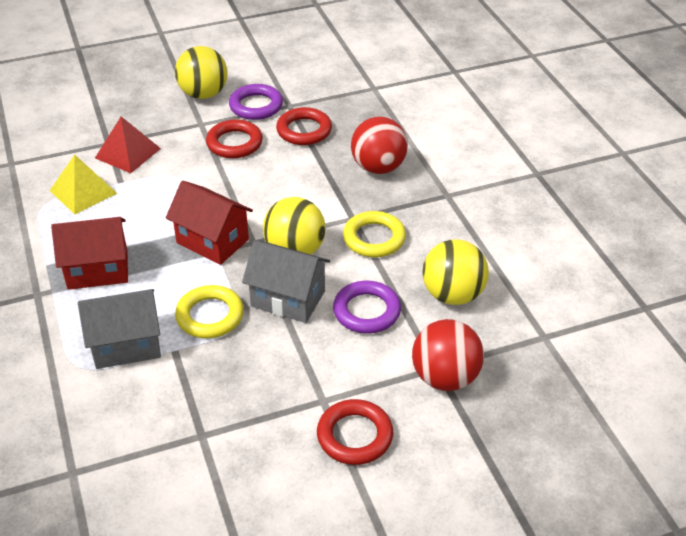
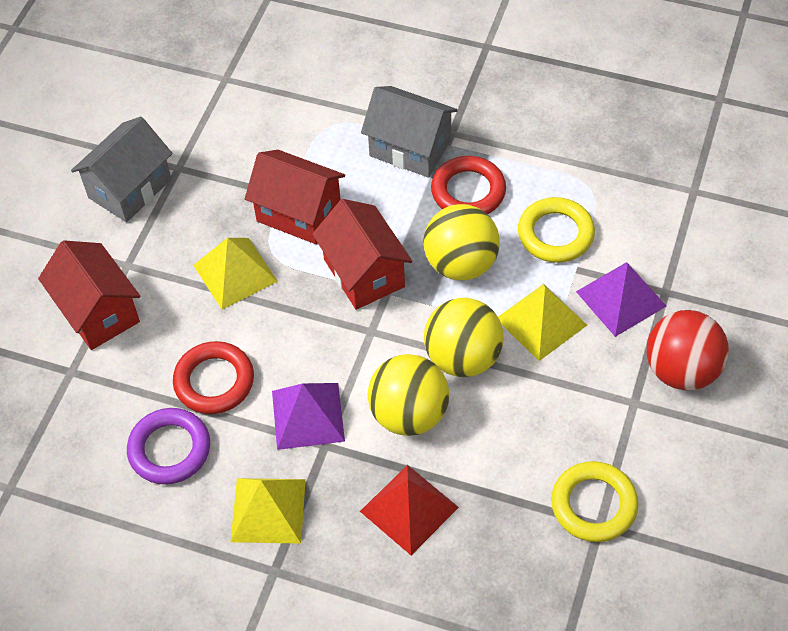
purple pyramid: 0 -> 2
purple ring: 2 -> 1
red ball: 2 -> 1
red house: 2 -> 3
red ring: 3 -> 2
yellow pyramid: 1 -> 3

